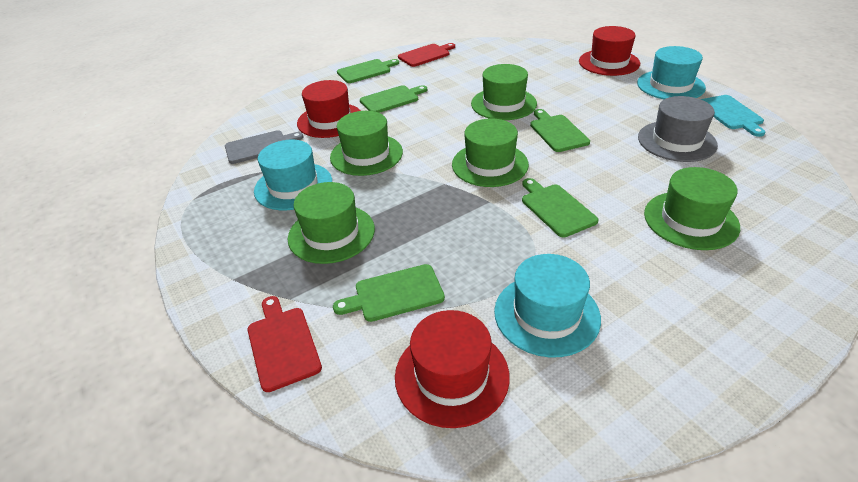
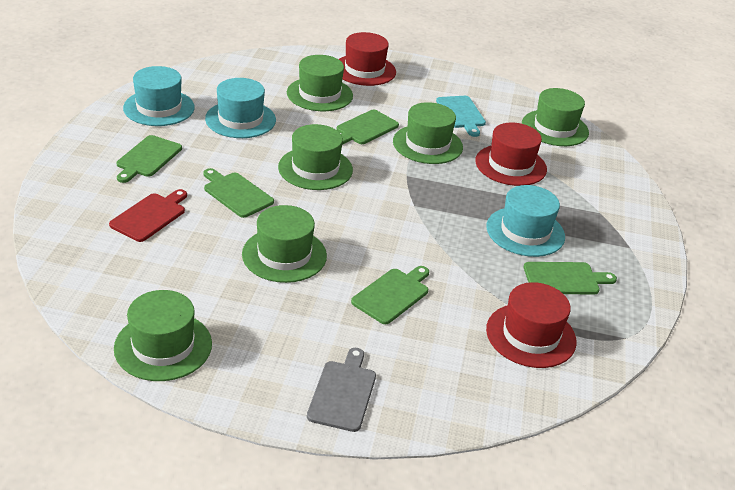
green hat: 5 -> 6
grey hat: 1 -> 0
red cutting board: 2 -> 1

